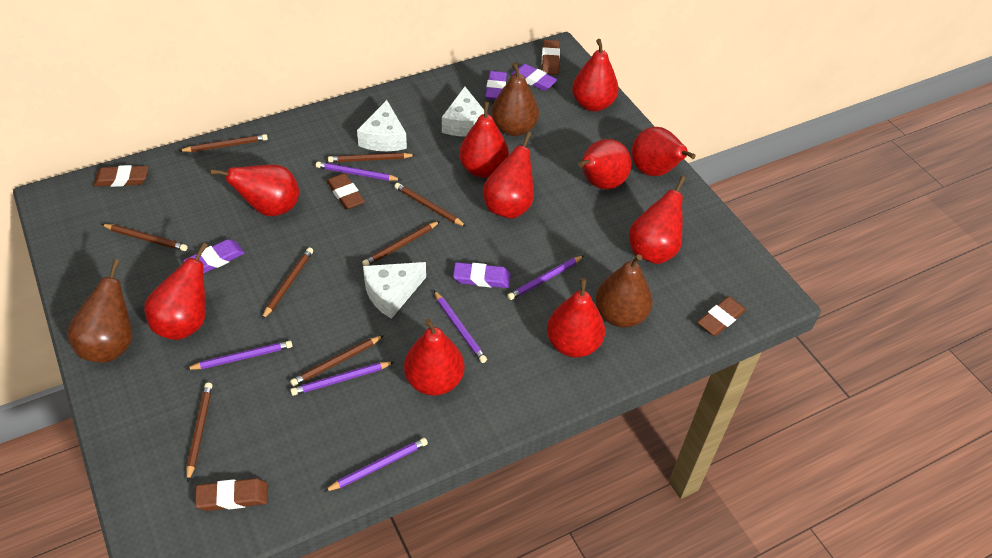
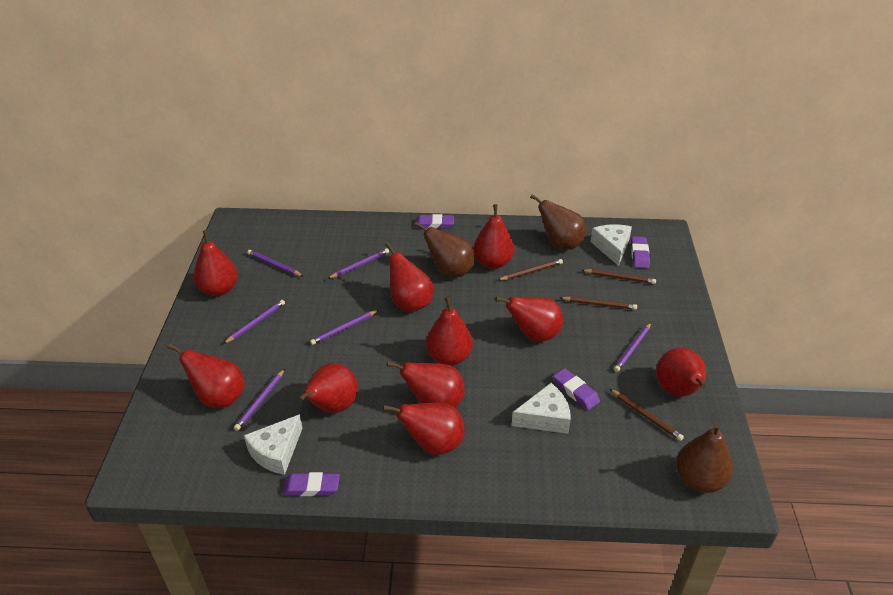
brown eraser: 5 -> 0
brown pencil: 8 -> 4

